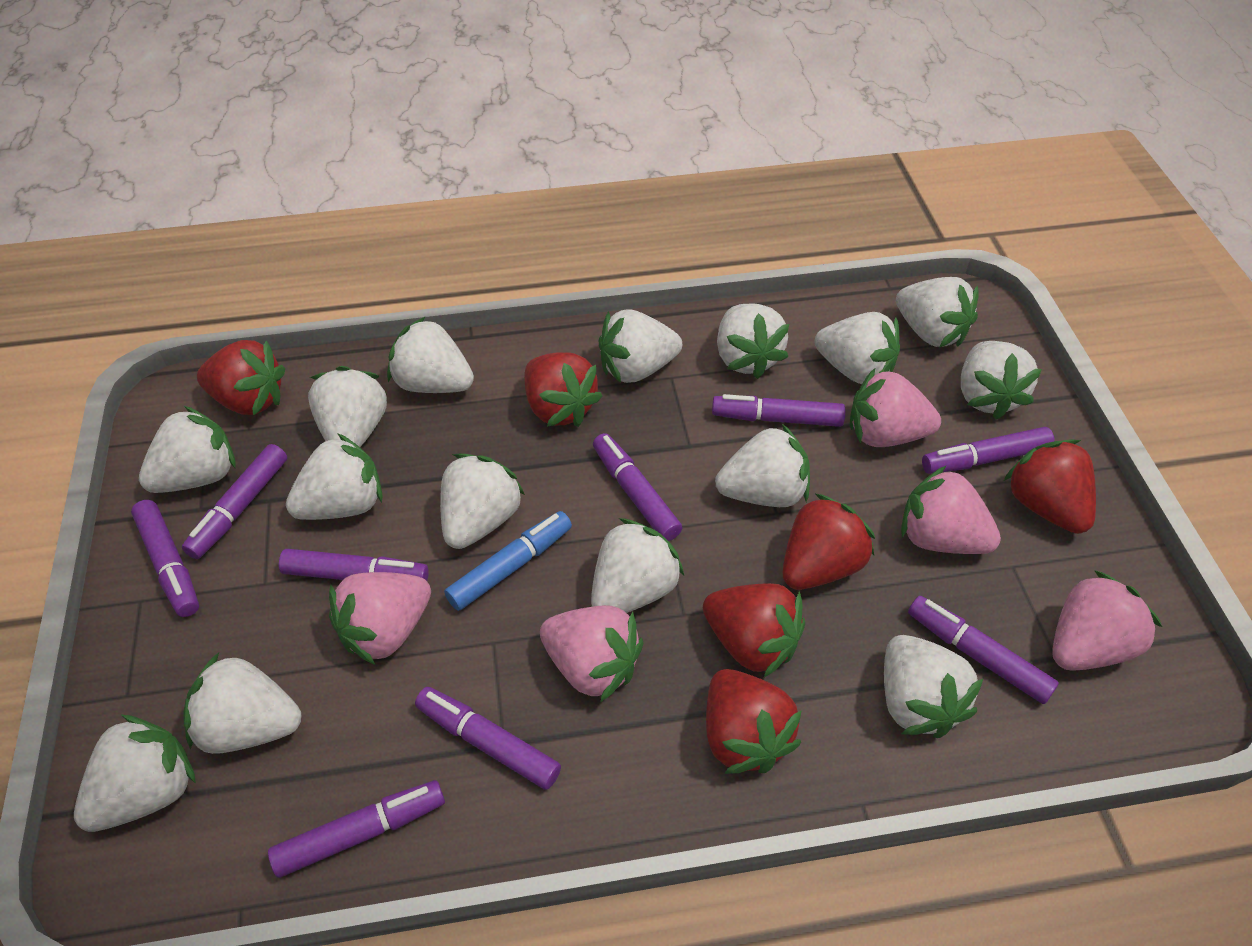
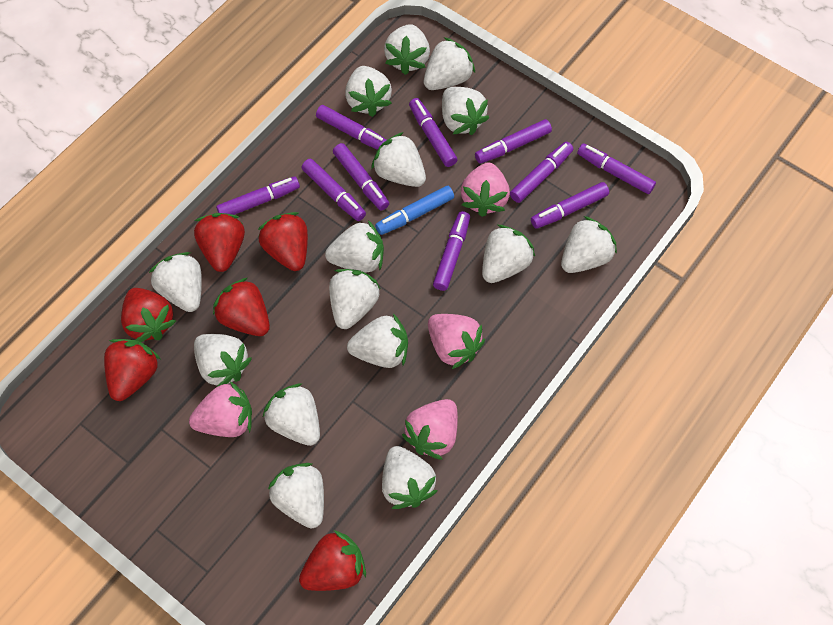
pink strawberry: 5 -> 4
purple marker: 9 -> 10

